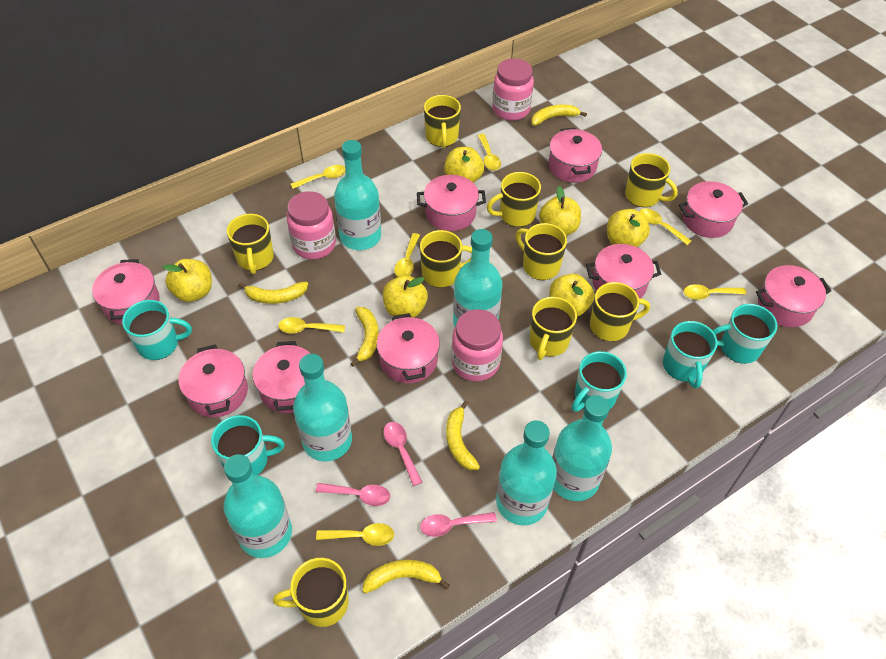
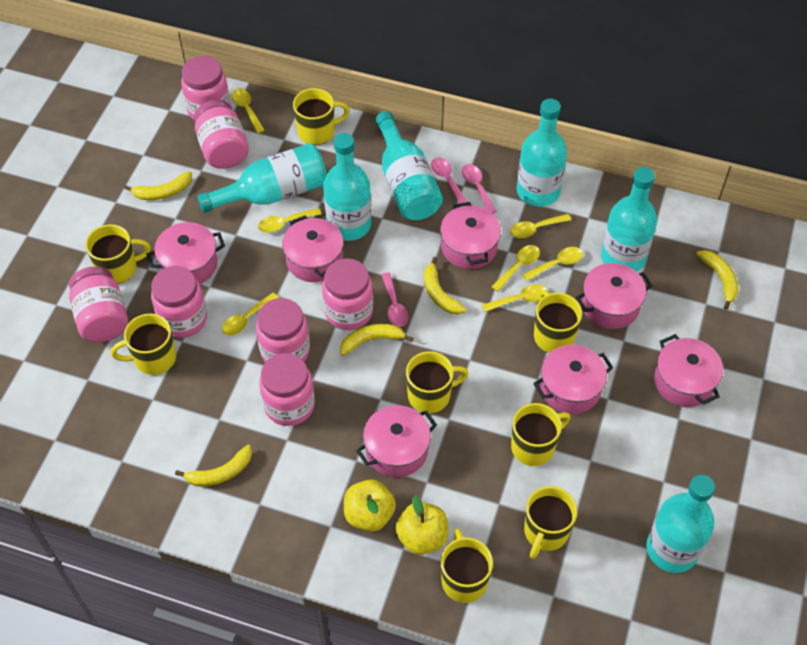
pink jar: 3 -> 7
pink pot: 9 -> 7
turquoise mug: 5 -> 0
yellow apple: 6 -> 2
yellow mug: 9 -> 8

